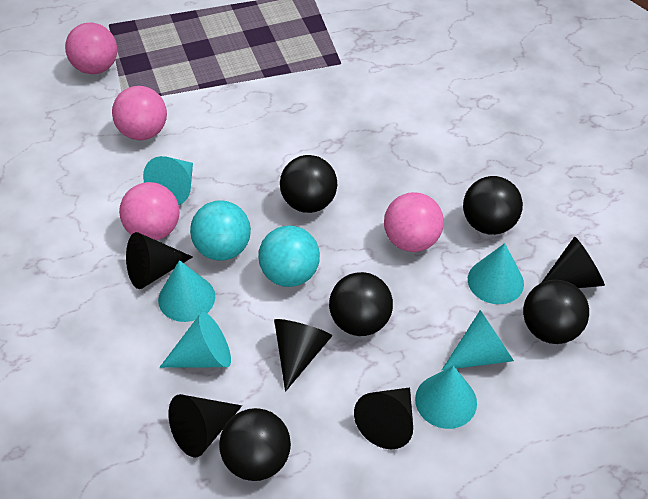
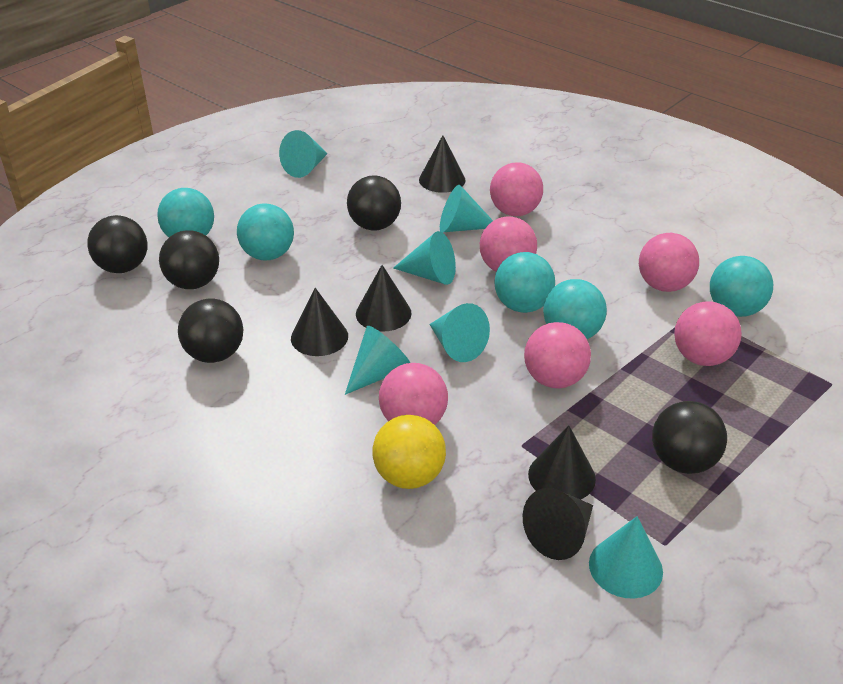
pink ball: 4 -> 6
turquoise ball: 2 -> 5
yellow ball: 0 -> 1

